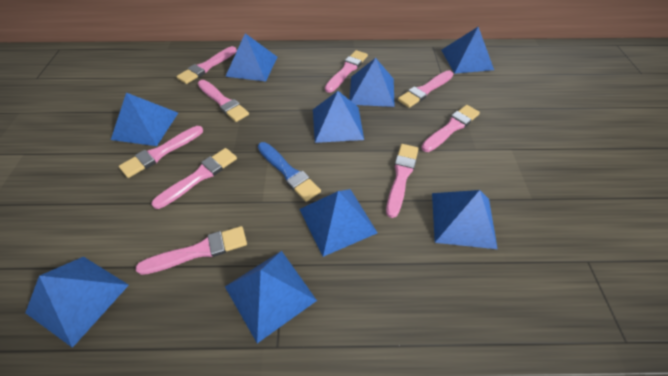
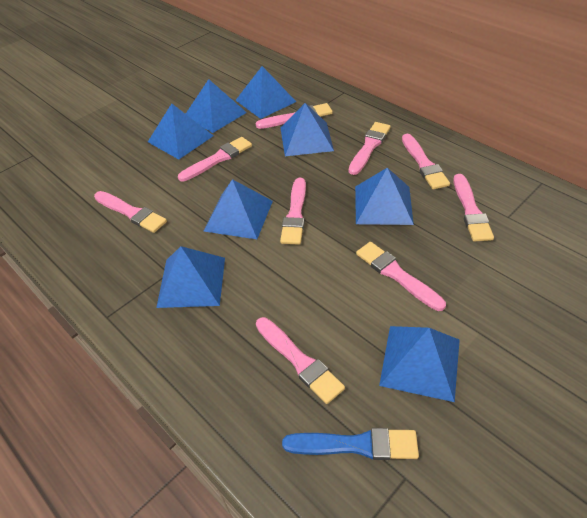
blue pyramid: 9 -> 8

